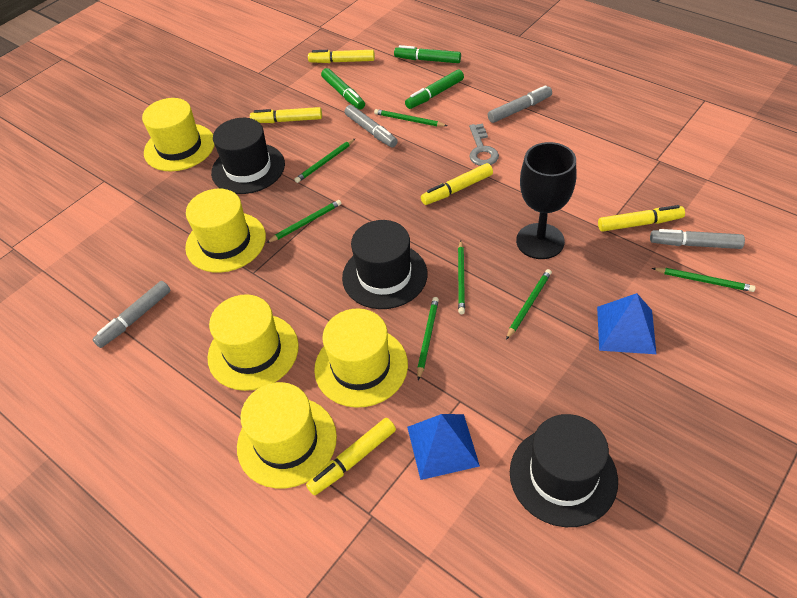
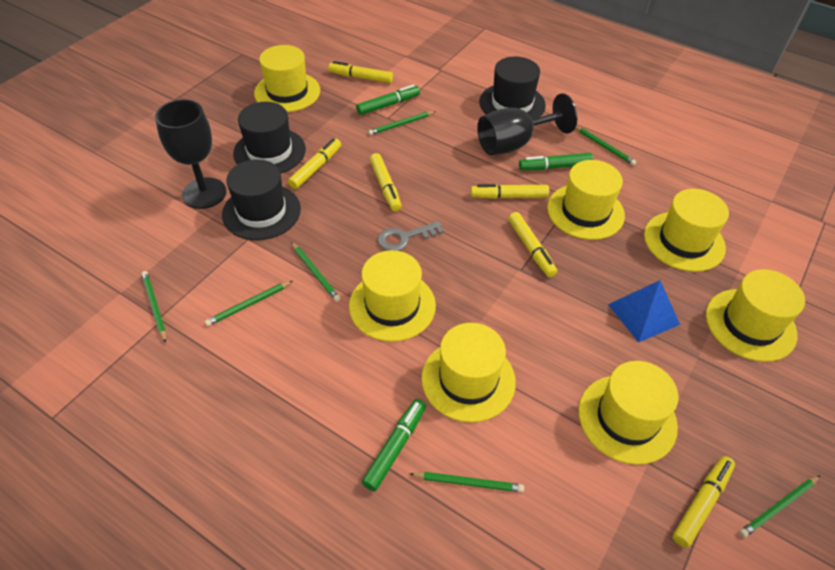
black goblet: 1 -> 2
blue pyramid: 2 -> 1
grey marker: 4 -> 0
yellow hat: 5 -> 7
yellow marker: 5 -> 6

